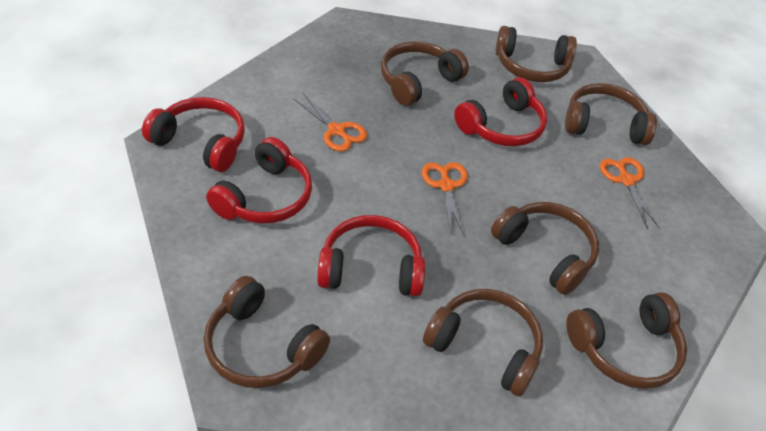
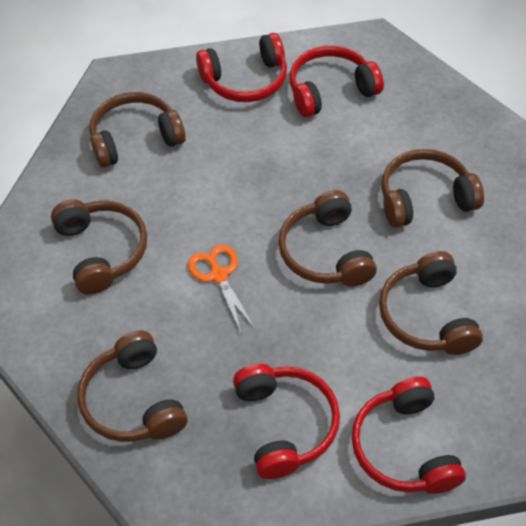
brown headphones: 7 -> 6
orange scissors: 3 -> 1

